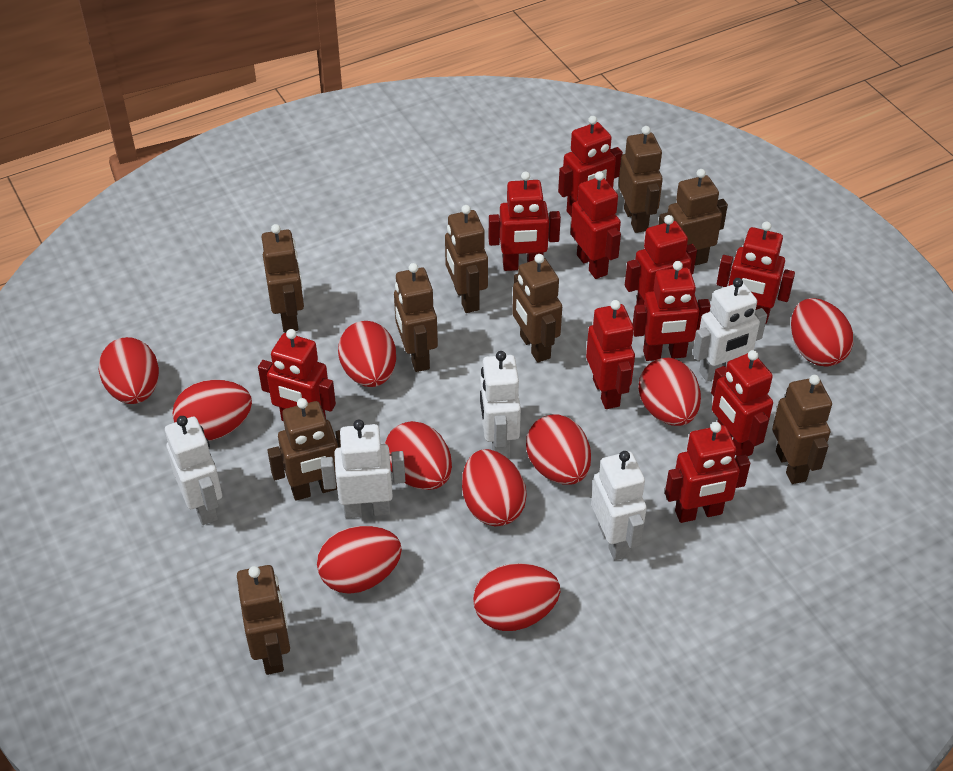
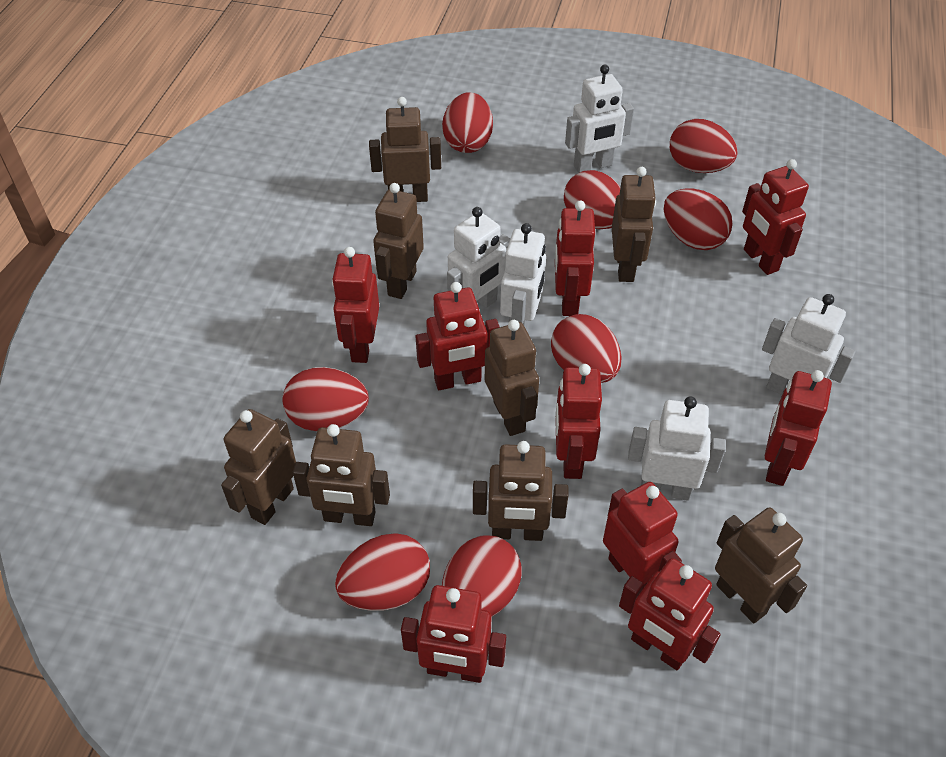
brown robot: 9 -> 8
red egg: 10 -> 8
red robot: 10 -> 9

